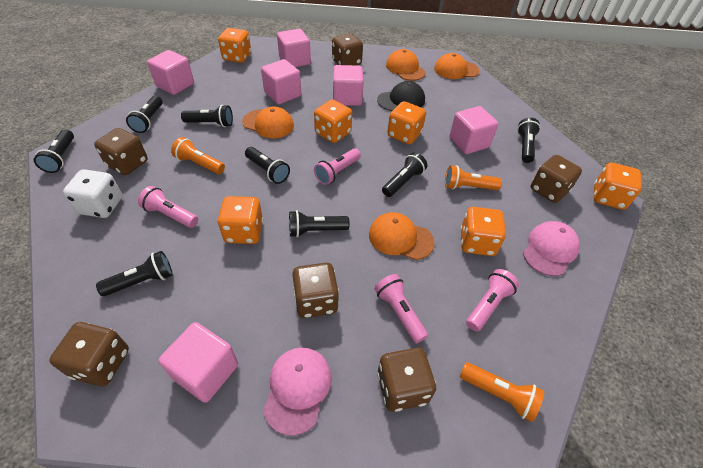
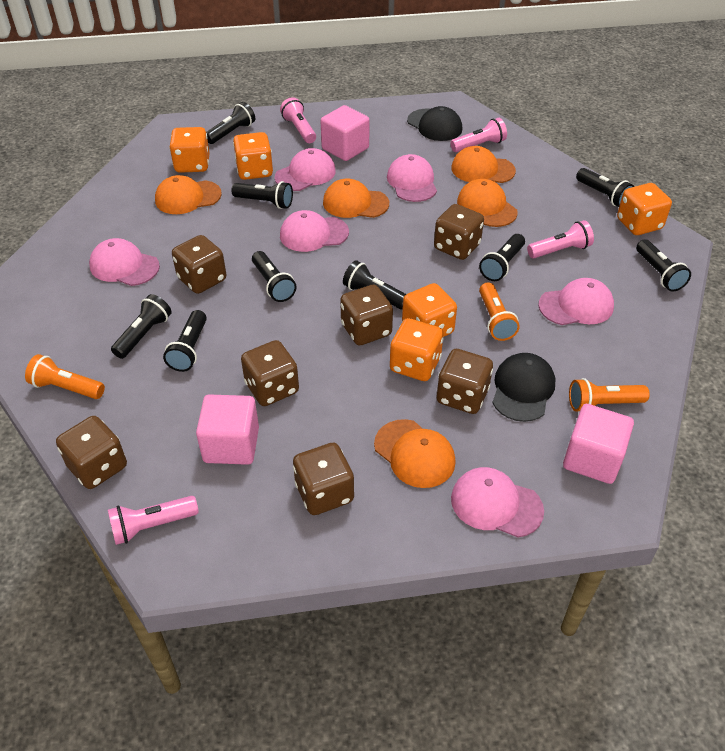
black cap: 1 -> 2
black flashlight: 8 -> 9
brown dice: 6 -> 7
orange cap: 4 -> 5
orange dice: 6 -> 5
pink cap: 2 -> 6
pink cube: 6 -> 3
white dice: 1 -> 0

